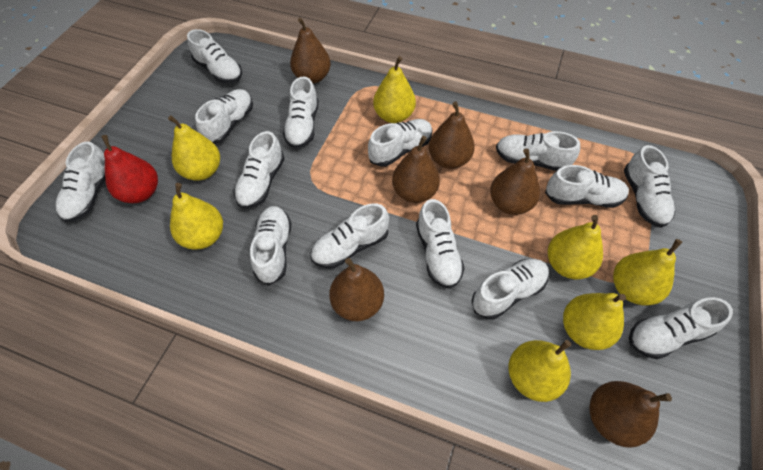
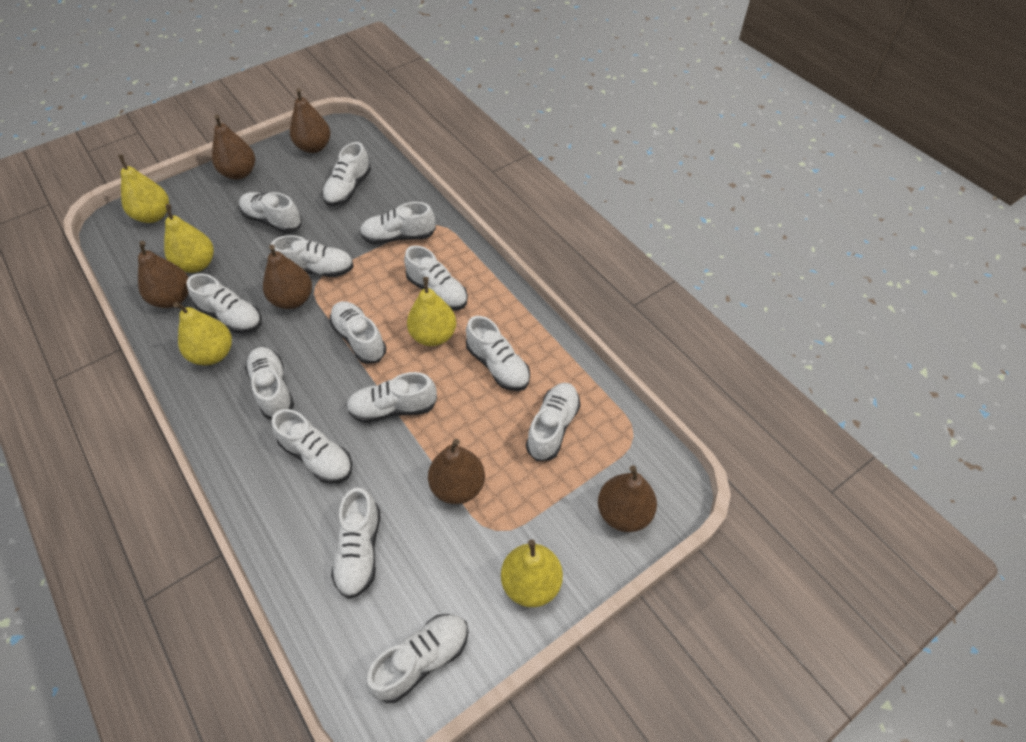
red pear: 1 -> 0
yellow pear: 7 -> 5

